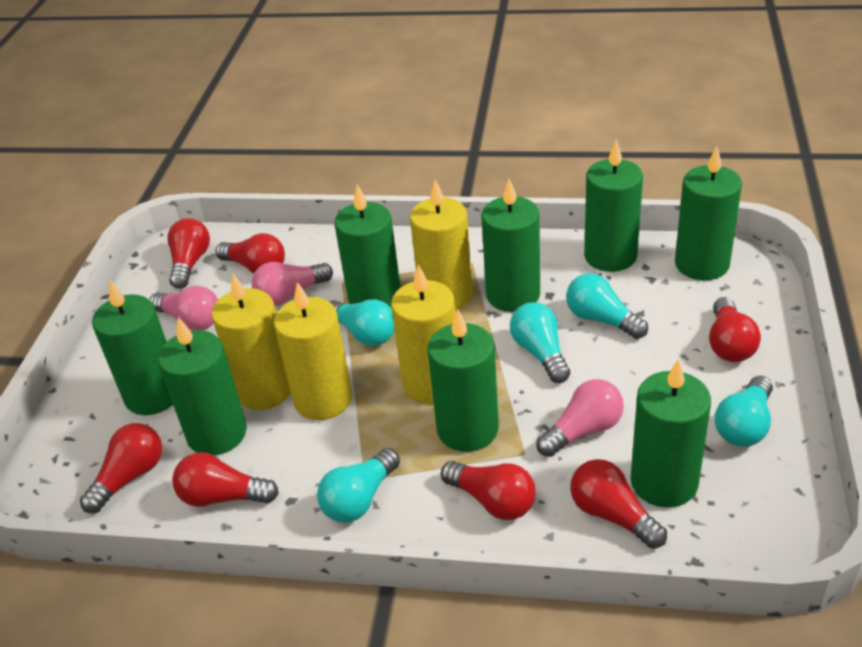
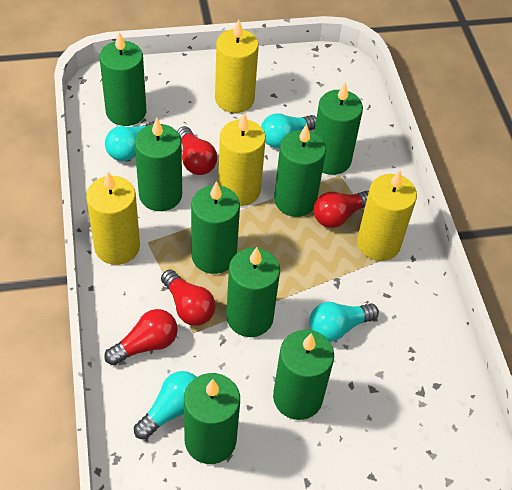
pink light bulb: 3 -> 0
red light bulb: 7 -> 4
turquoise light bulb: 5 -> 4

